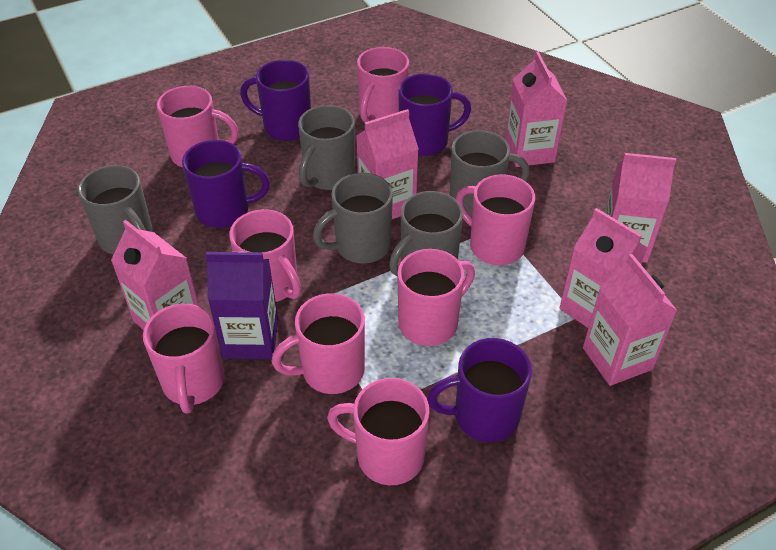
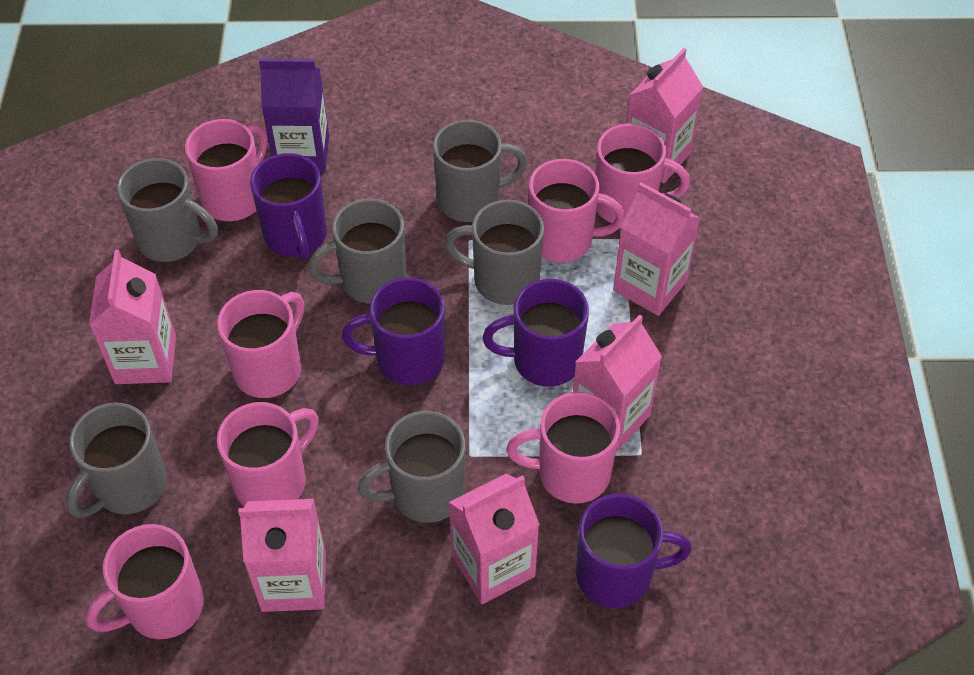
grey mug: 5 -> 6
pink mug: 8 -> 7

